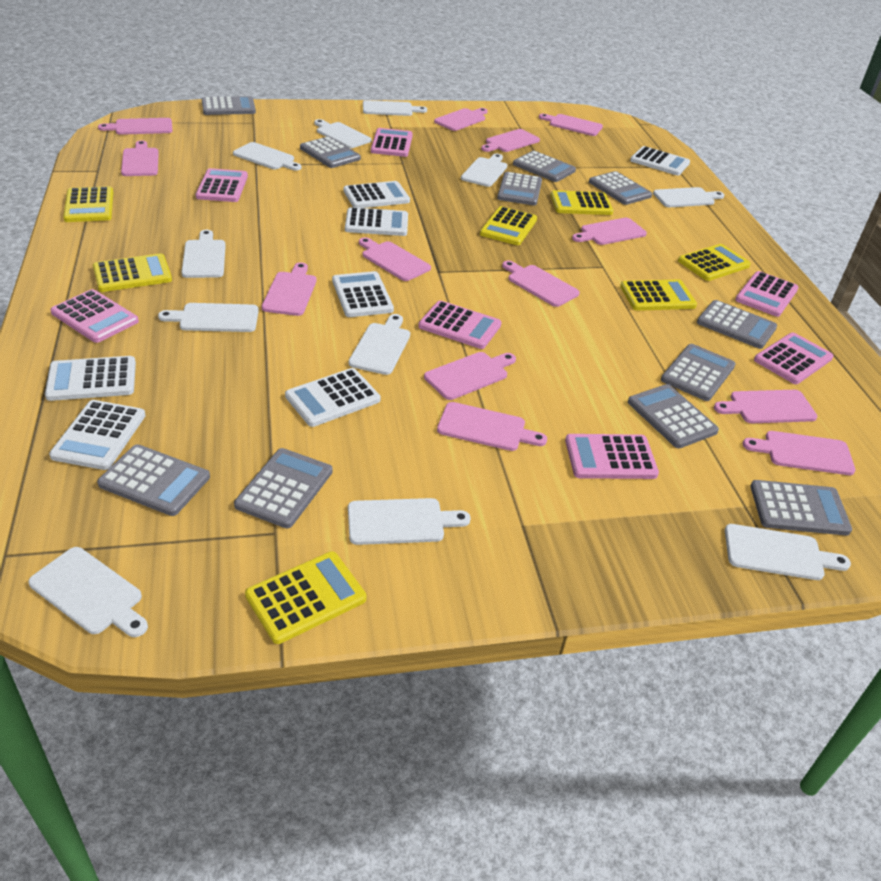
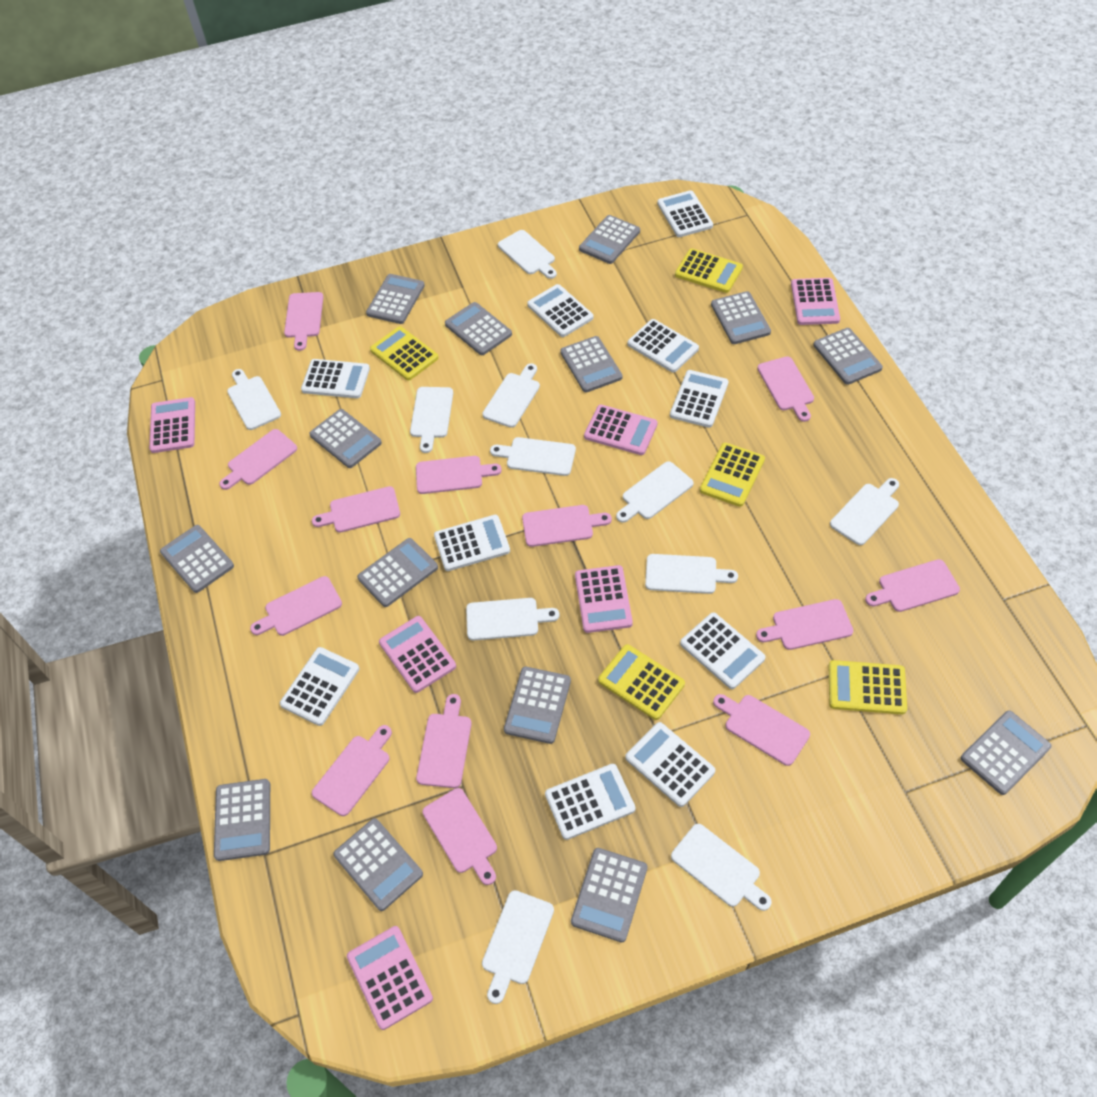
grey calculator: 11 -> 14
pink calculator: 7 -> 6
white calculator: 7 -> 10
yellow calculator: 7 -> 5

